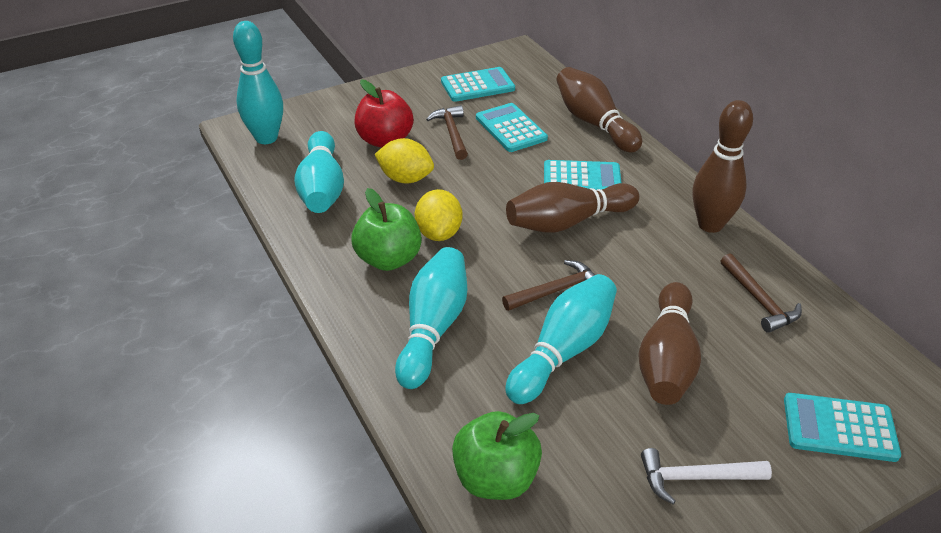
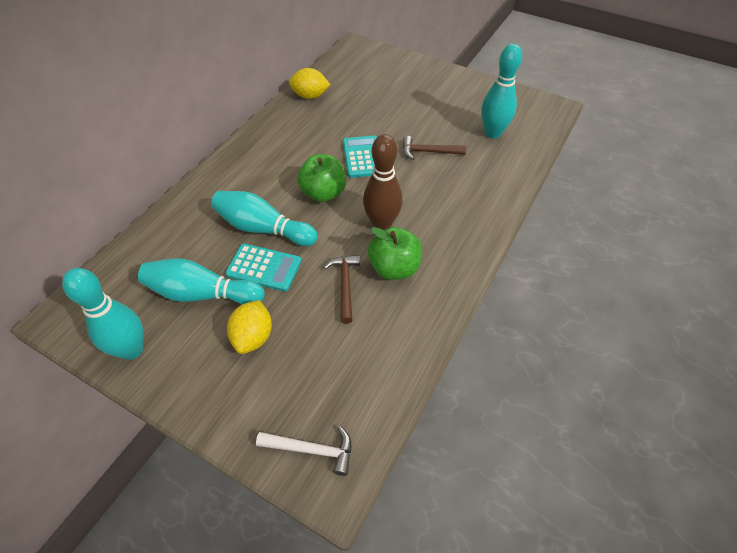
brown bowling pin: 4 -> 1
brown hammer: 3 -> 2
red apple: 1 -> 0
turquoise calculator: 4 -> 2

